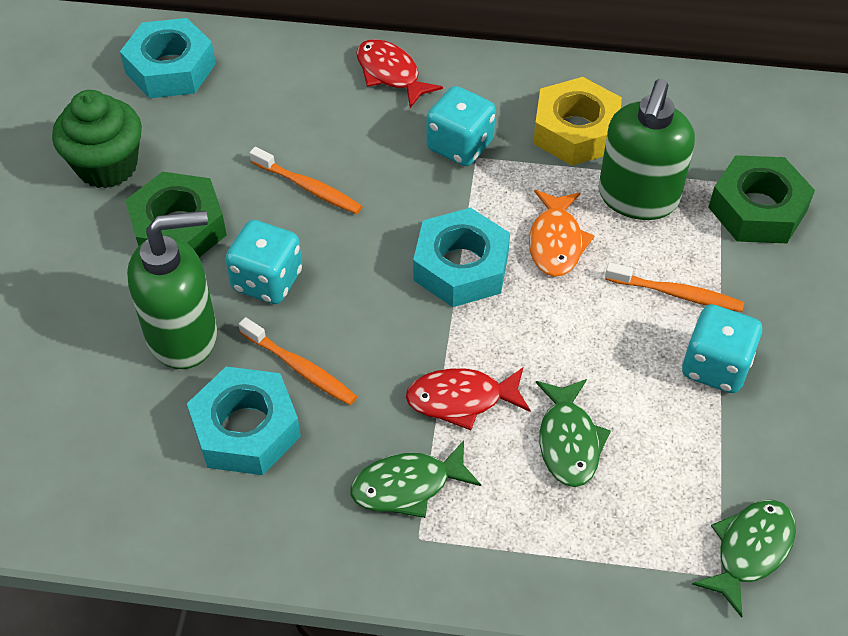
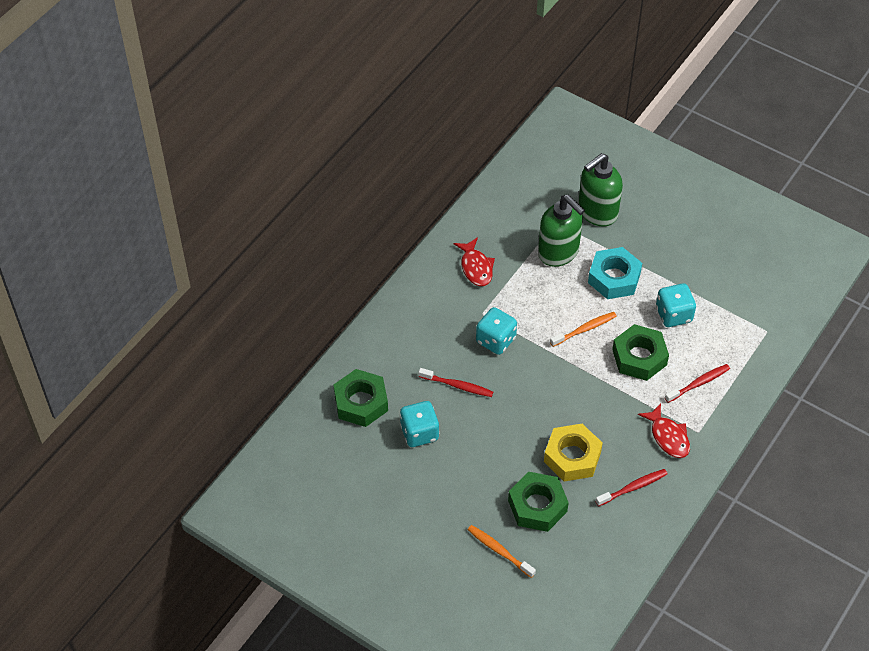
green cupcake: 1 -> 0
green fish: 3 -> 0
green nut: 2 -> 3
orange fish: 1 -> 0
orange toothbrush: 3 -> 2
red toothbrush: 0 -> 3
turquoise nut: 3 -> 1

